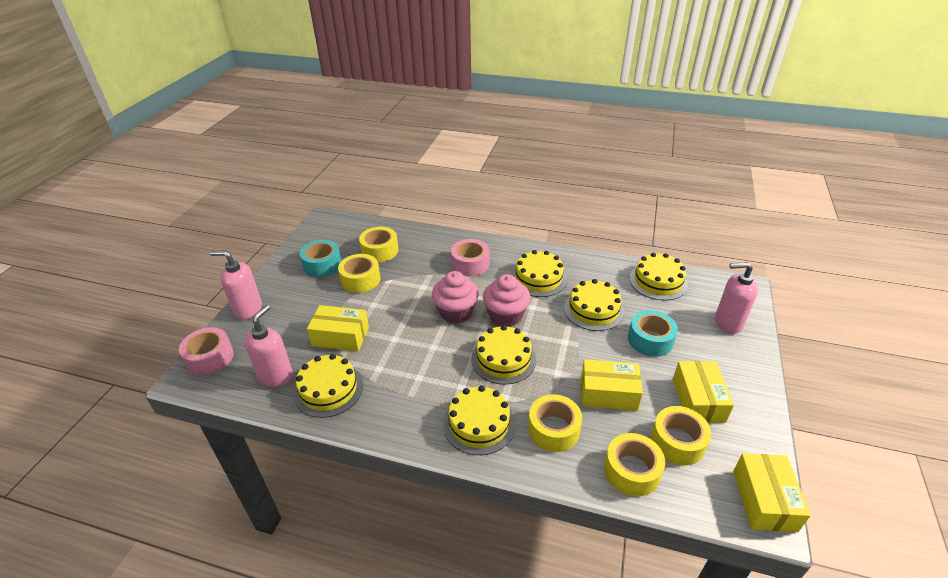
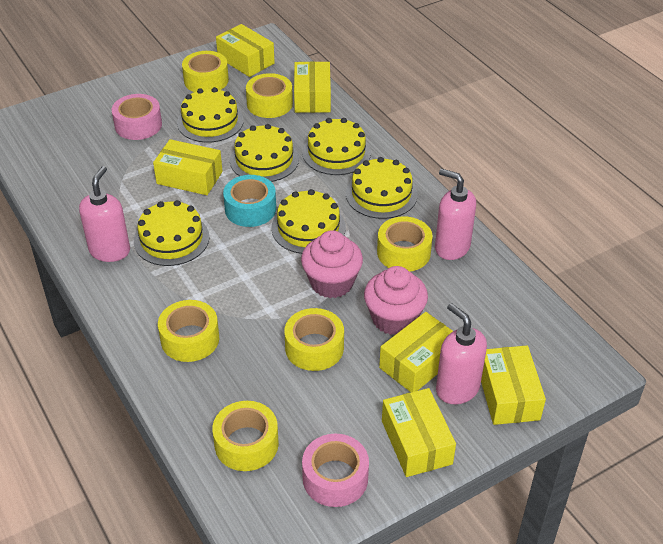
turquoise tape: 2 -> 1
yellow box: 4 -> 6
yellow tape: 5 -> 6

